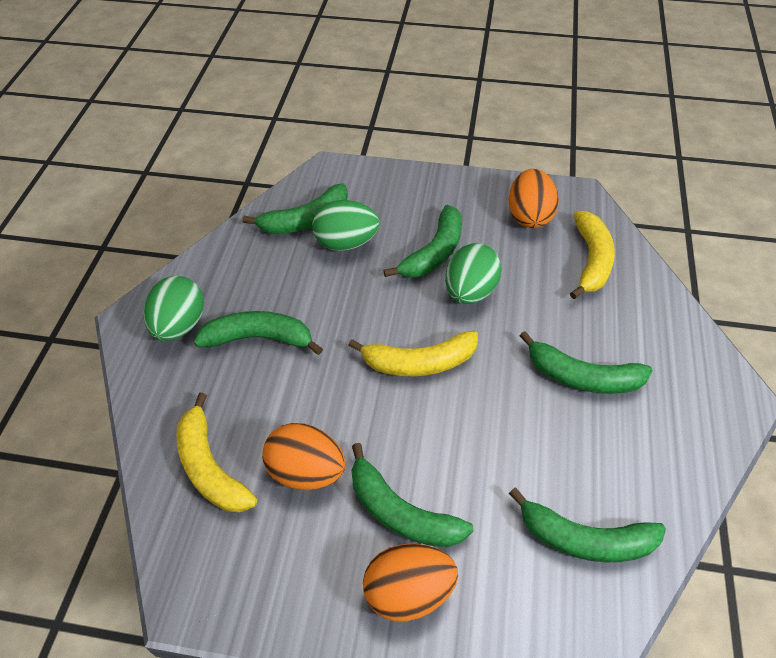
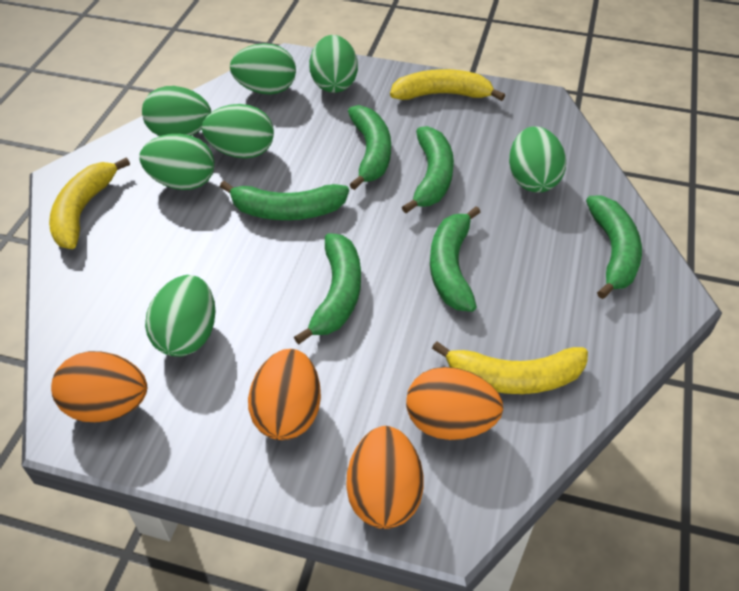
green egg: 3 -> 7
orange egg: 3 -> 4

